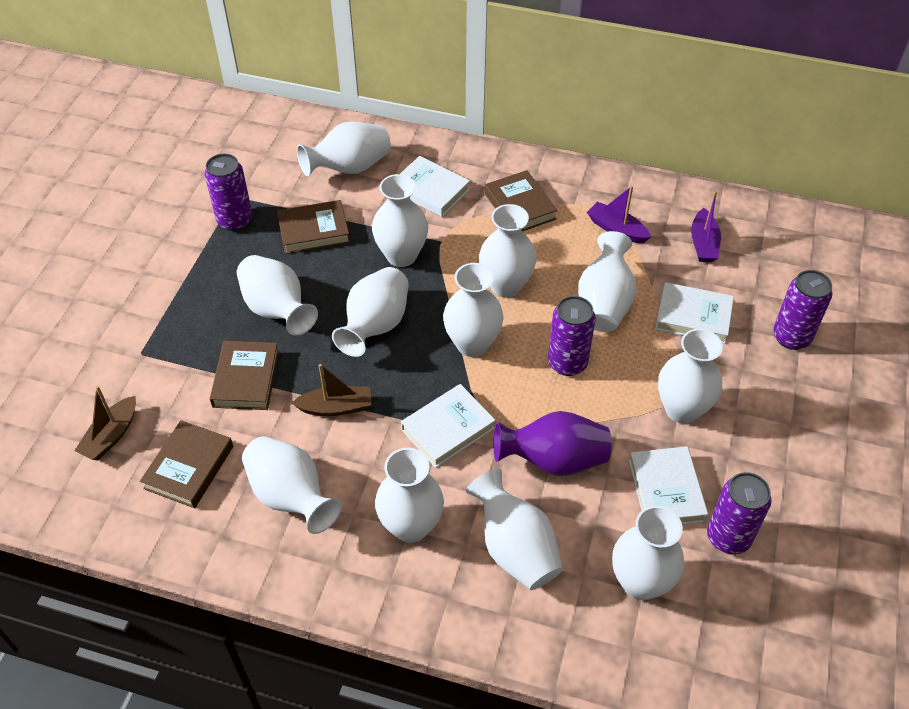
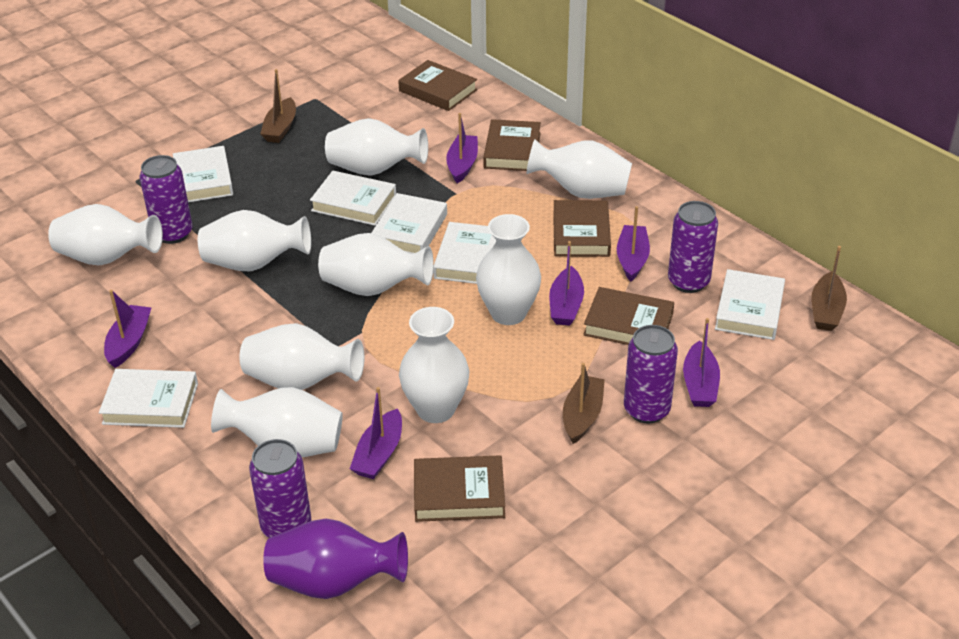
brown boat: 2 -> 3
brown book: 4 -> 5
purple boat: 2 -> 6
white book: 4 -> 6
white vase: 12 -> 9

